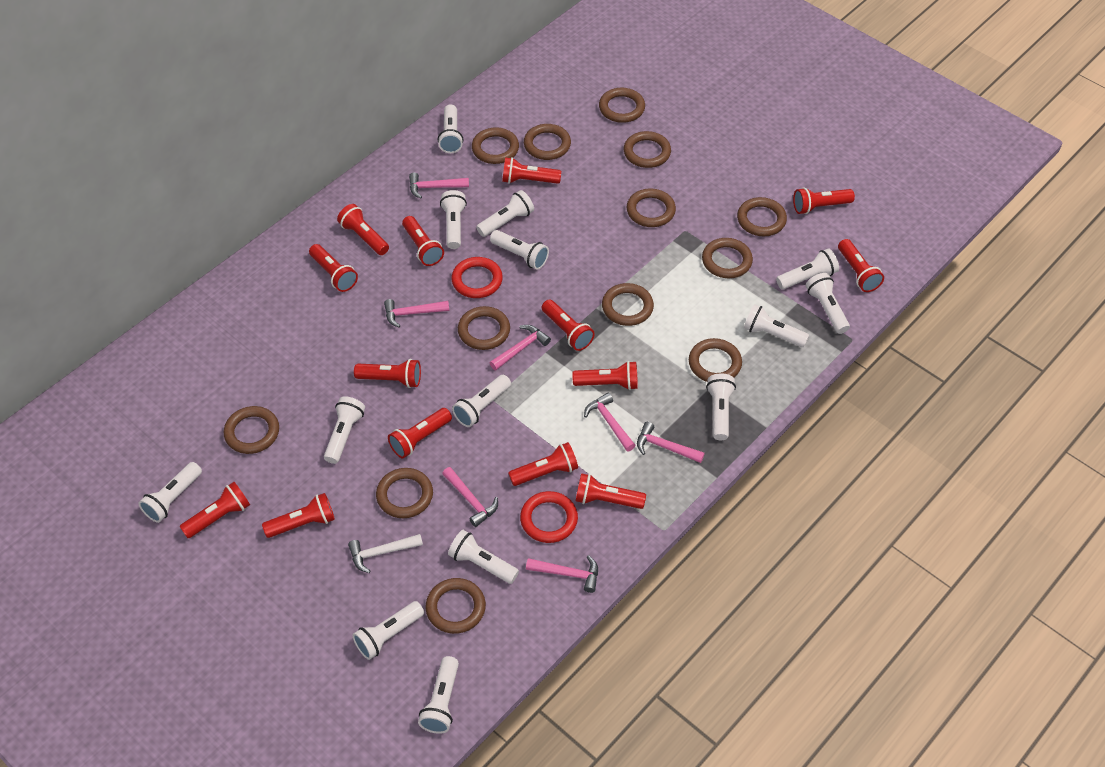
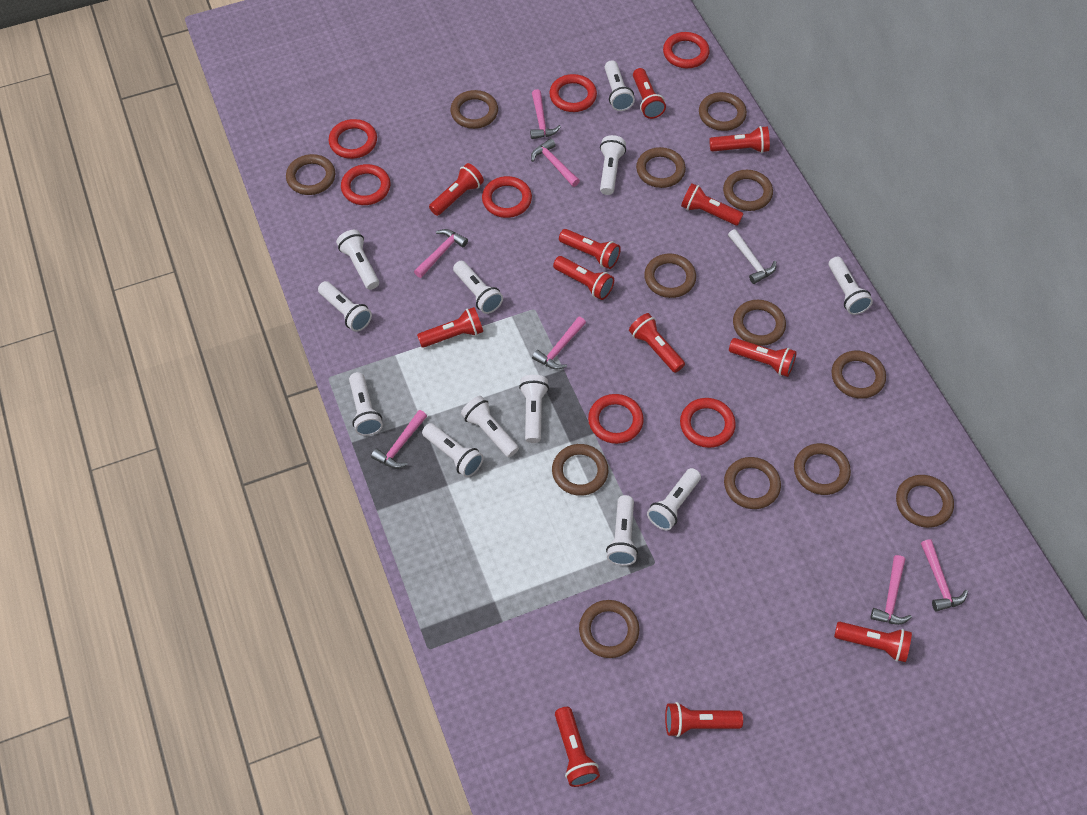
red flashlight: 14 -> 12
red ring: 2 -> 7
white flashlight: 14 -> 12

